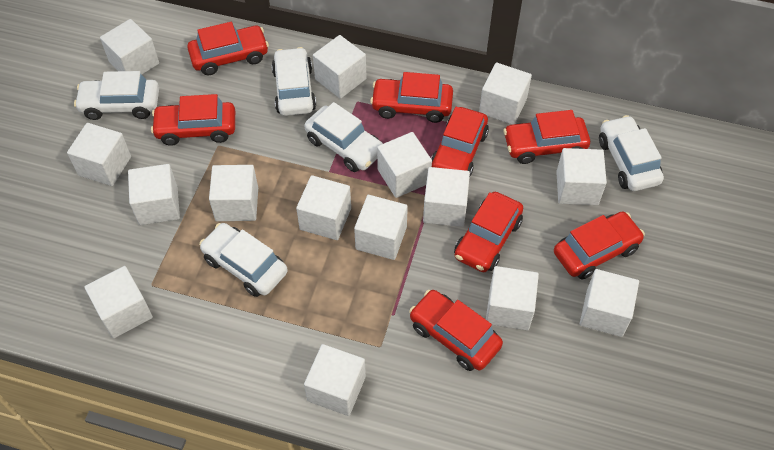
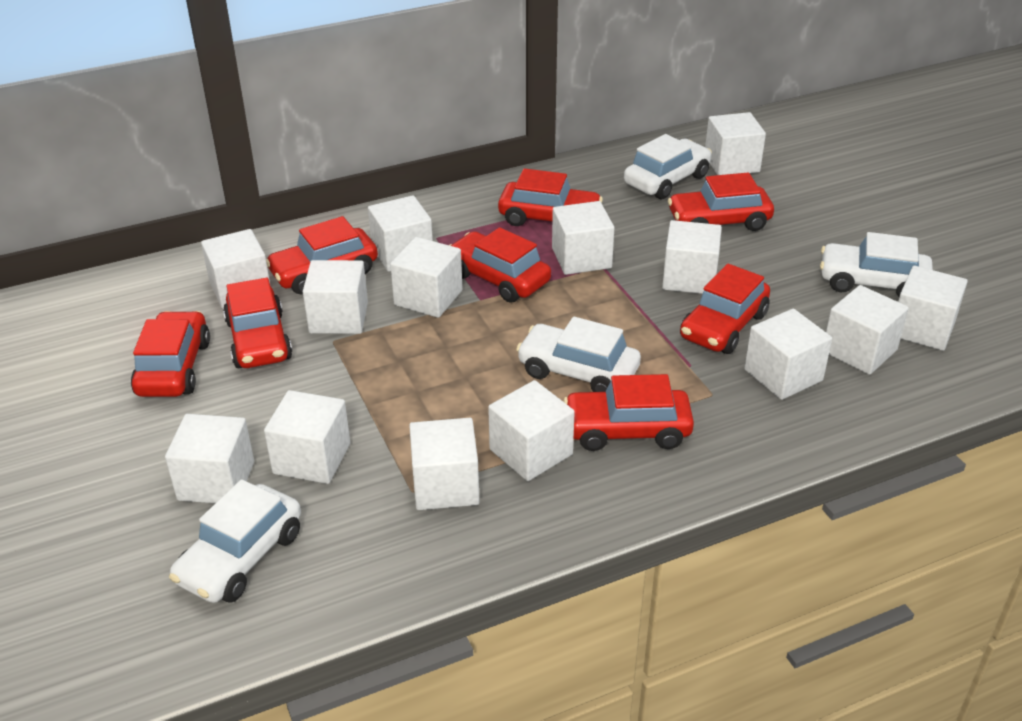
white car: 5 -> 4
white cube: 15 -> 14

